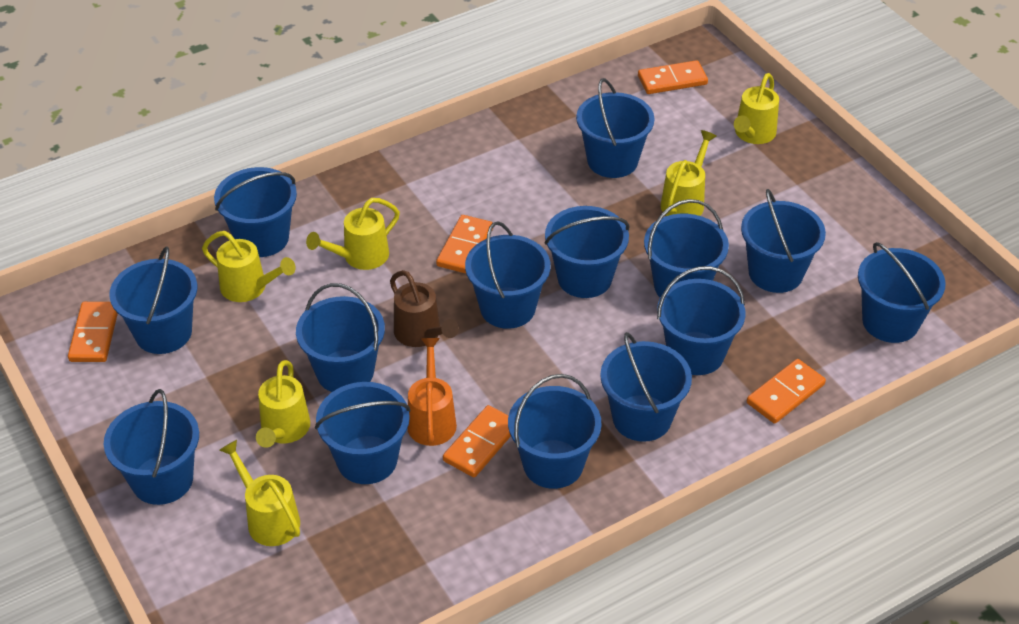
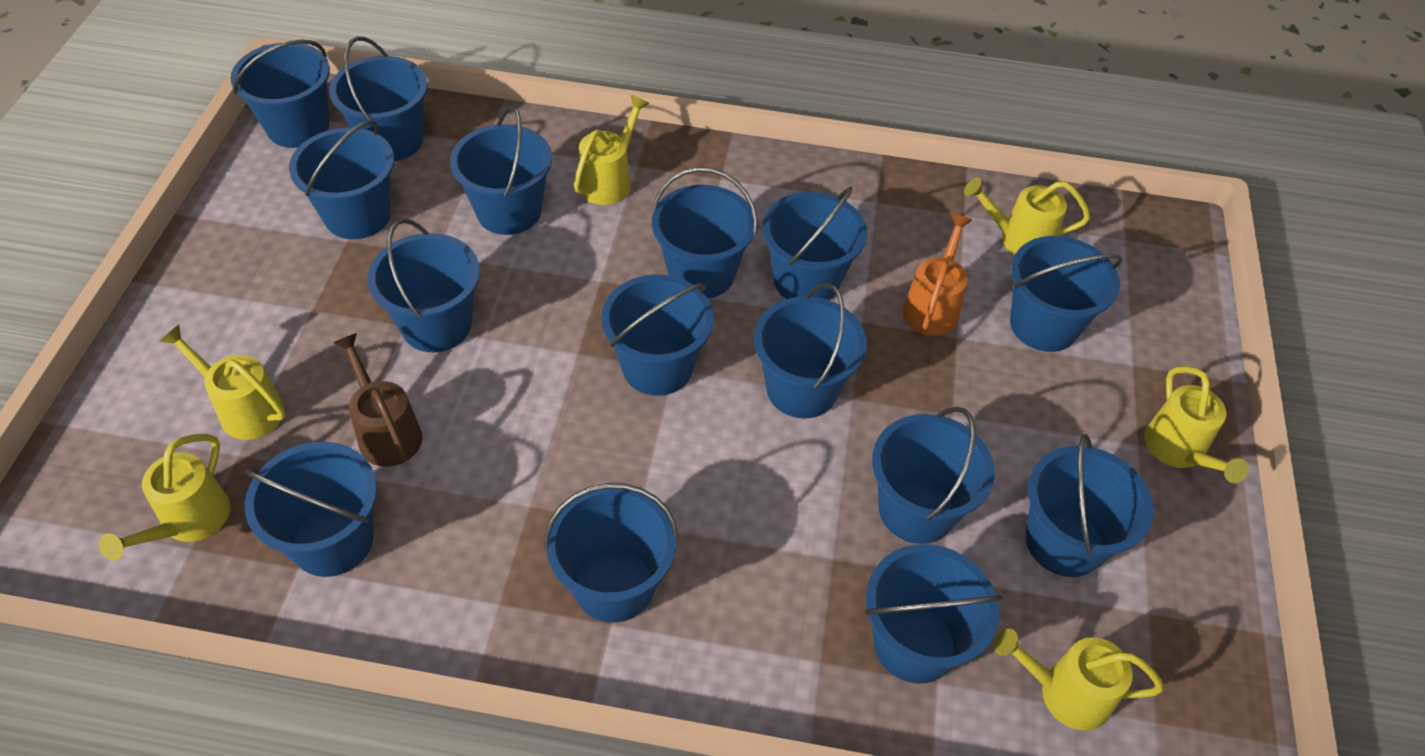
blue bucket: 14 -> 15
orange domino: 5 -> 0

